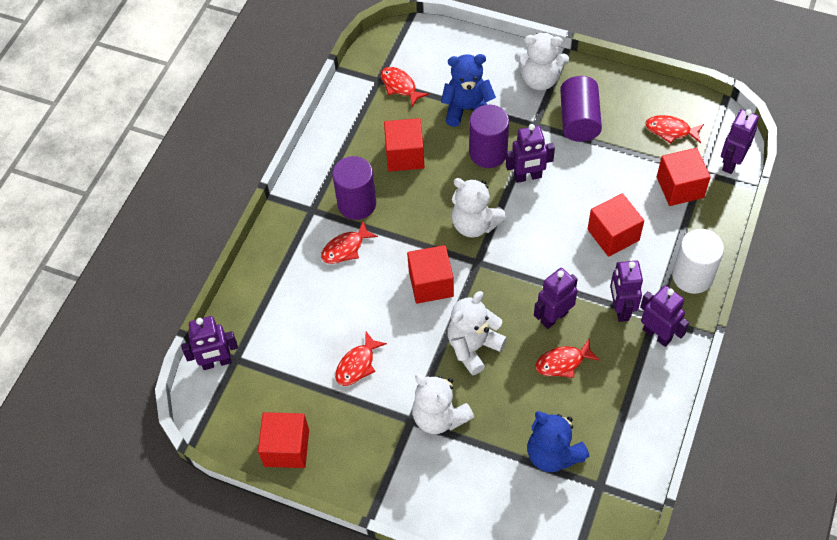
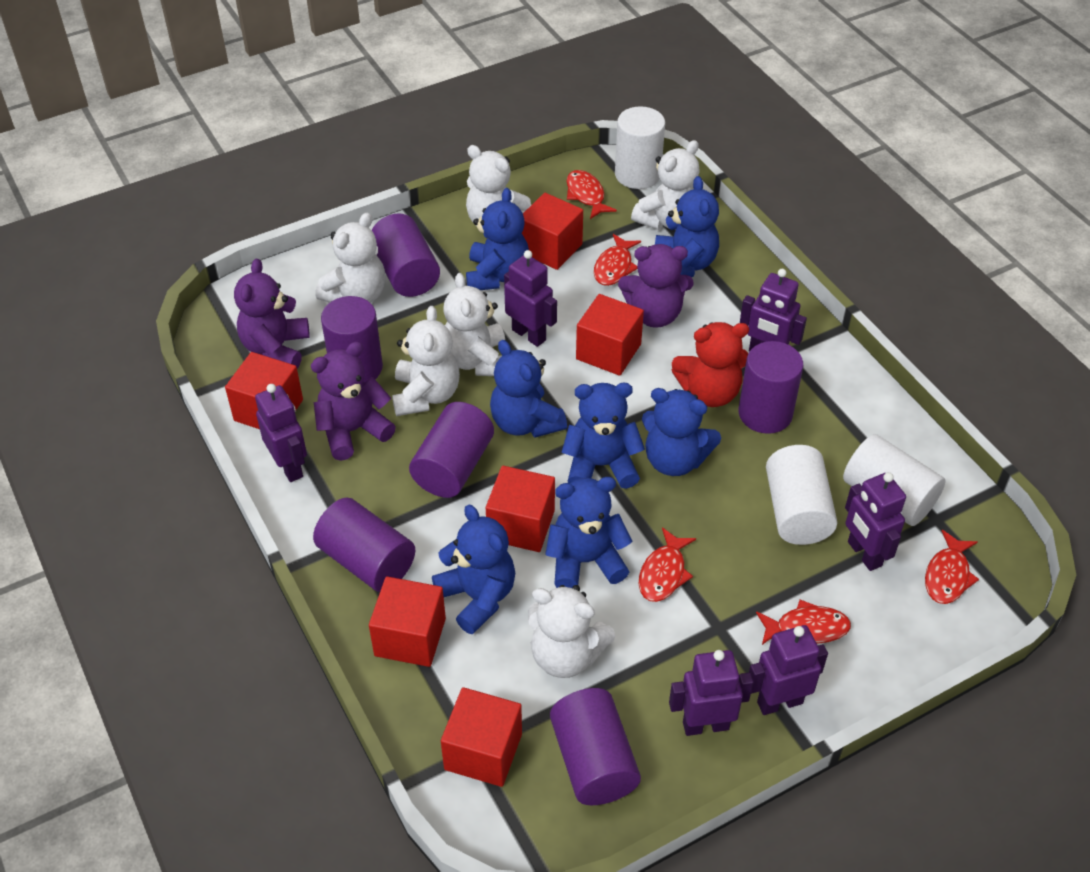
blue teddy bear: 2 -> 7
purple cylinder: 3 -> 6
purple teddy bear: 0 -> 3
red cube: 5 -> 6
red teddy bear: 0 -> 1
white cylinder: 1 -> 3
white teddy bear: 4 -> 6

